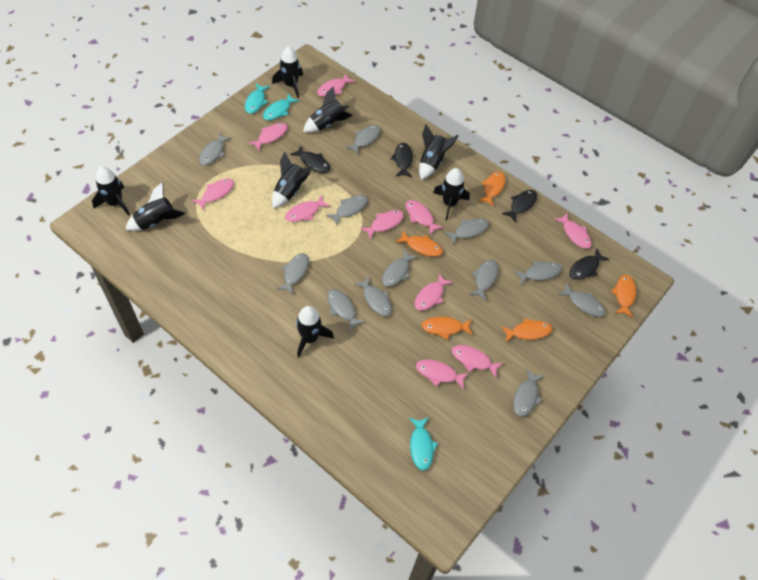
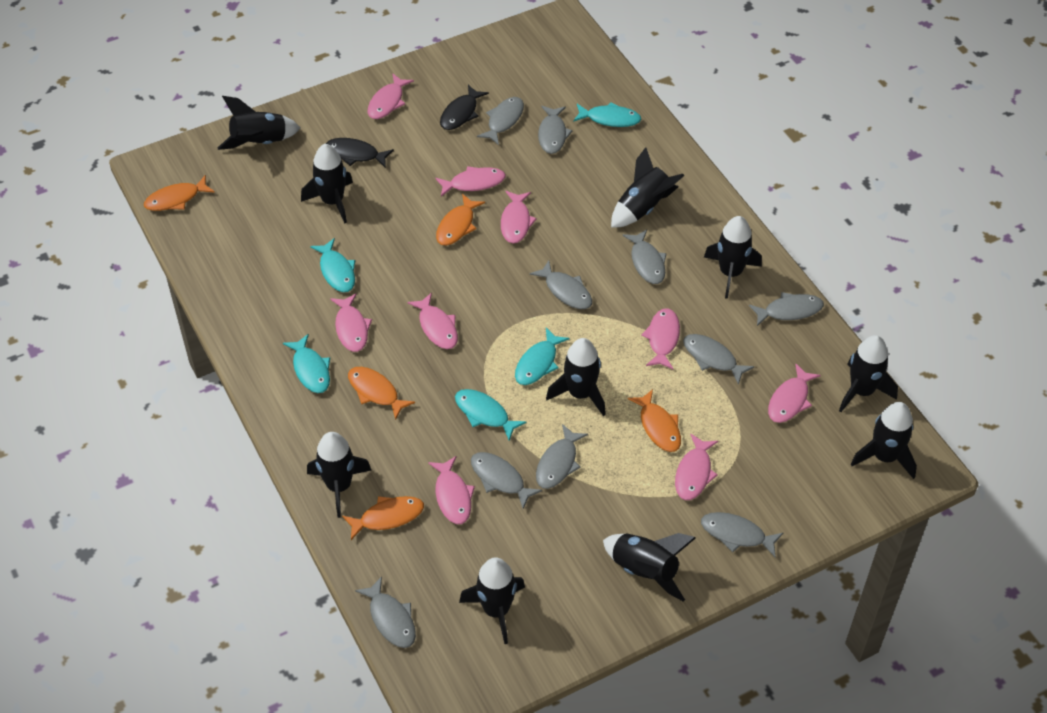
black fish: 4 -> 2
black rocket: 8 -> 10
grey fish: 12 -> 10
pink fish: 10 -> 9
turquoise fish: 3 -> 5

